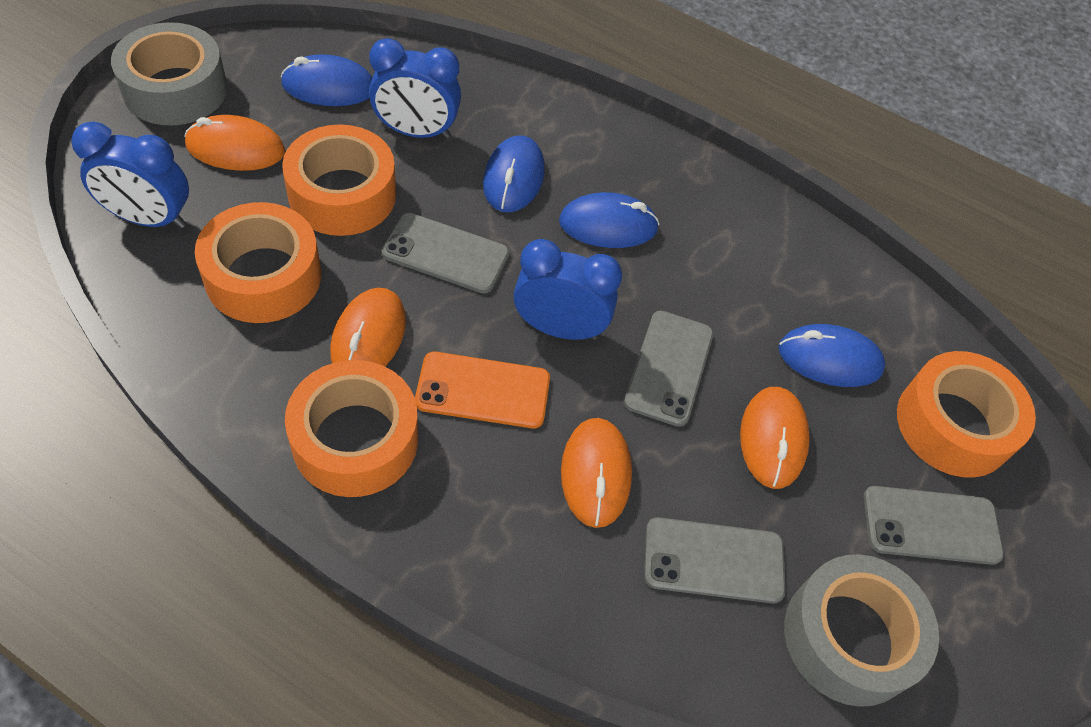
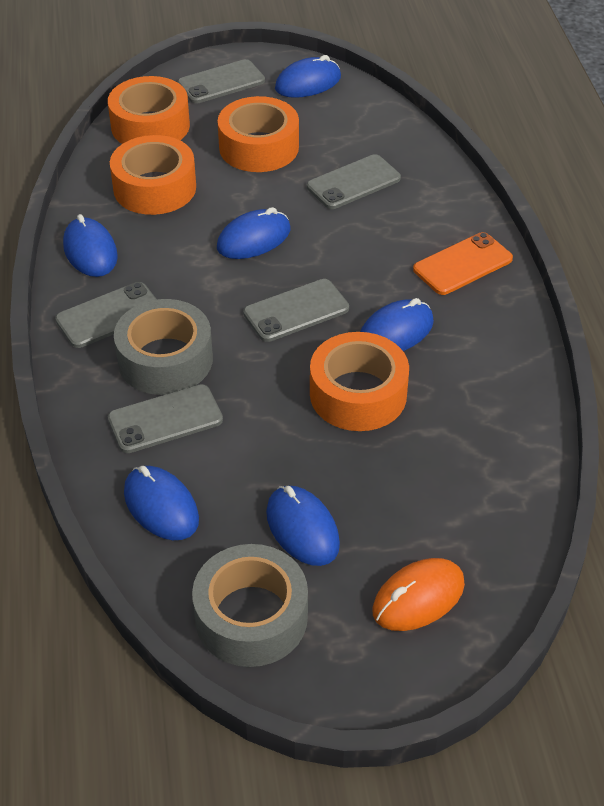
blue clock: 3 -> 0
blue mouse: 4 -> 6
grey phone: 4 -> 5
orange mouse: 4 -> 1

